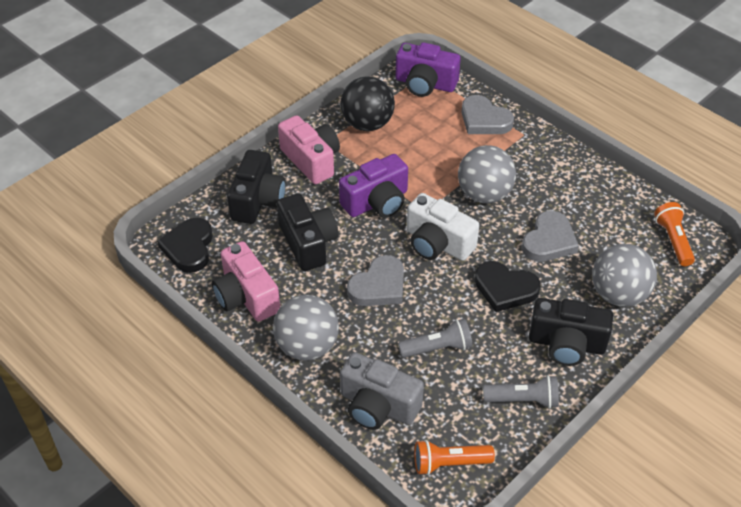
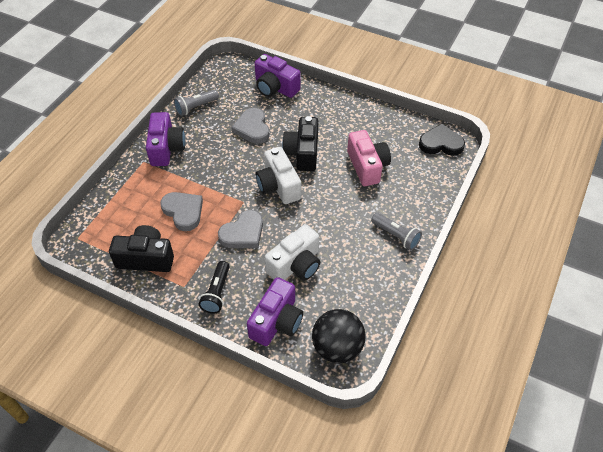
black camera: 3 -> 2
black flashlight: 0 -> 1
black heart: 2 -> 1
grey ball: 3 -> 0
grey camera: 1 -> 0
orange flashlight: 2 -> 0
pink camera: 2 -> 1
purple camera: 2 -> 3
white camera: 1 -> 2

